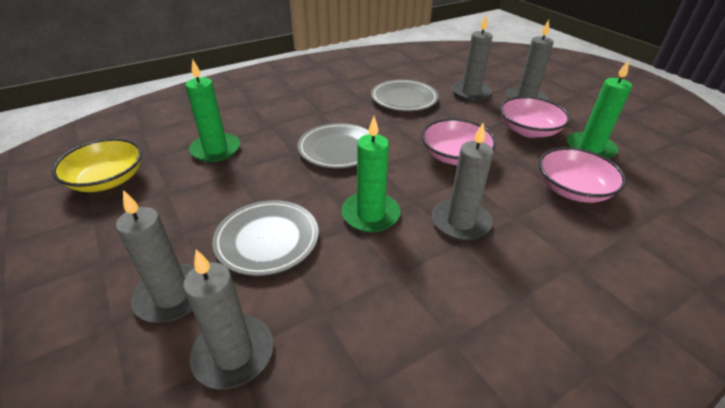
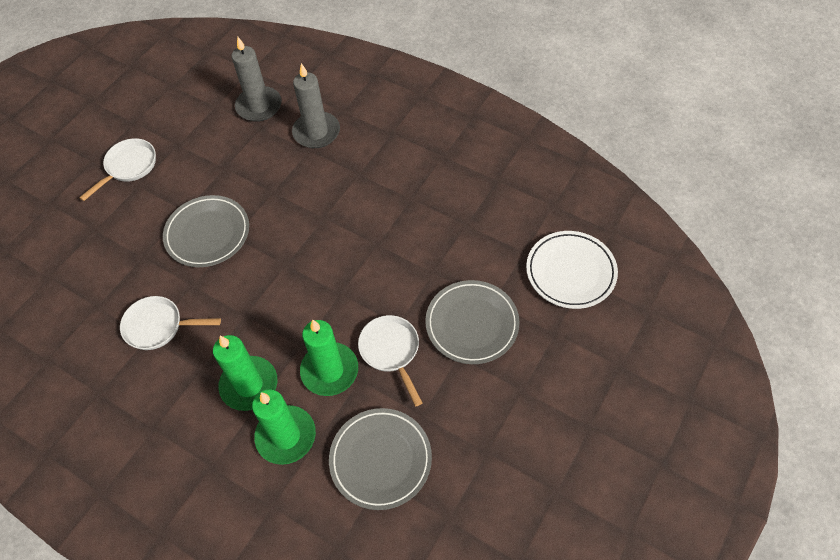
grey candle: 5 -> 2
pink bowl: 3 -> 0
white pan: 0 -> 3
white plate: 0 -> 1
yellow bowl: 1 -> 0

